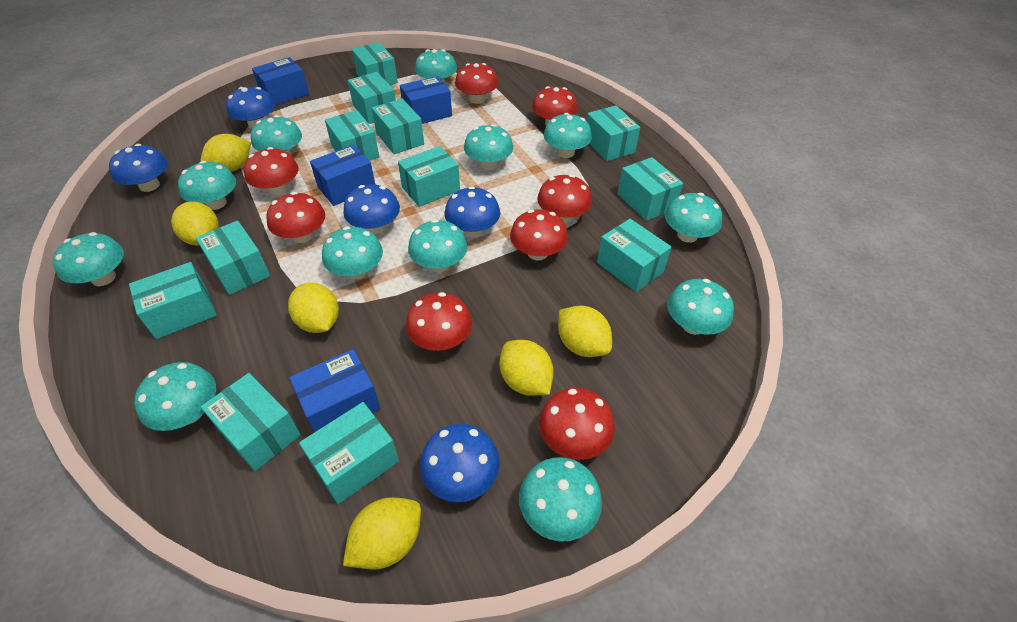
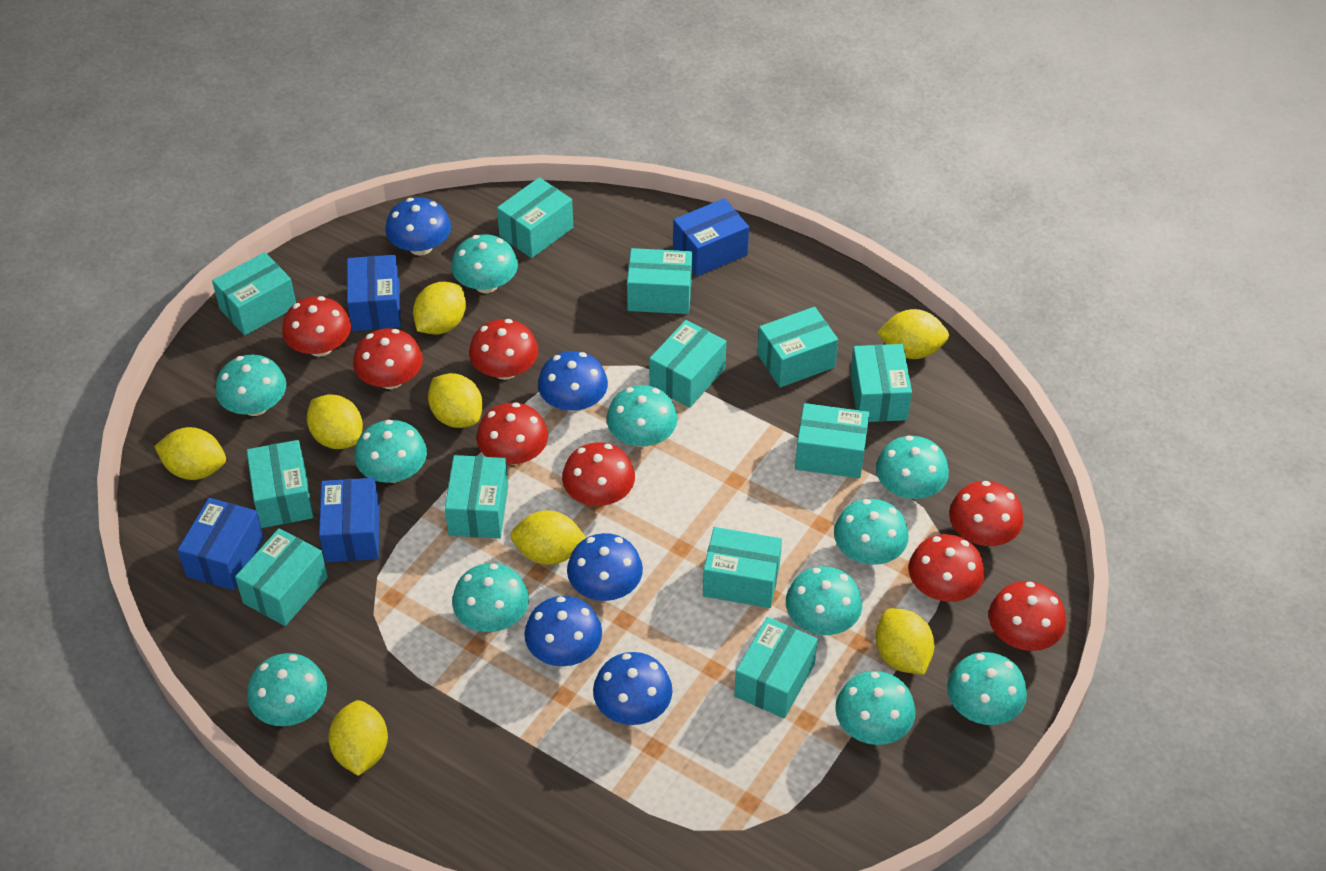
turquoise mushroom: 12 -> 11
yellow lemon: 6 -> 8

